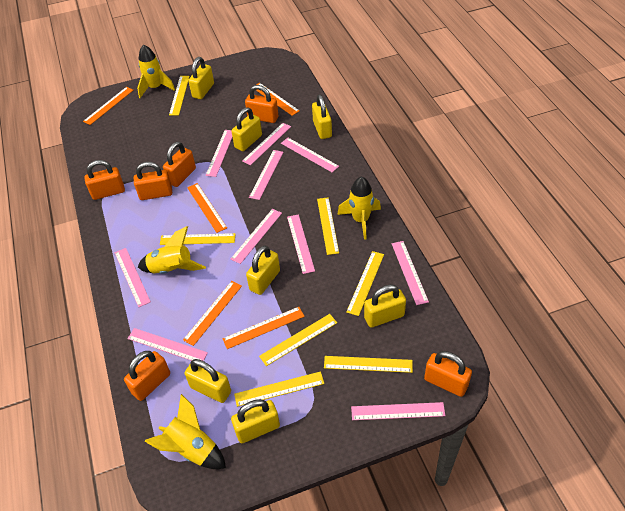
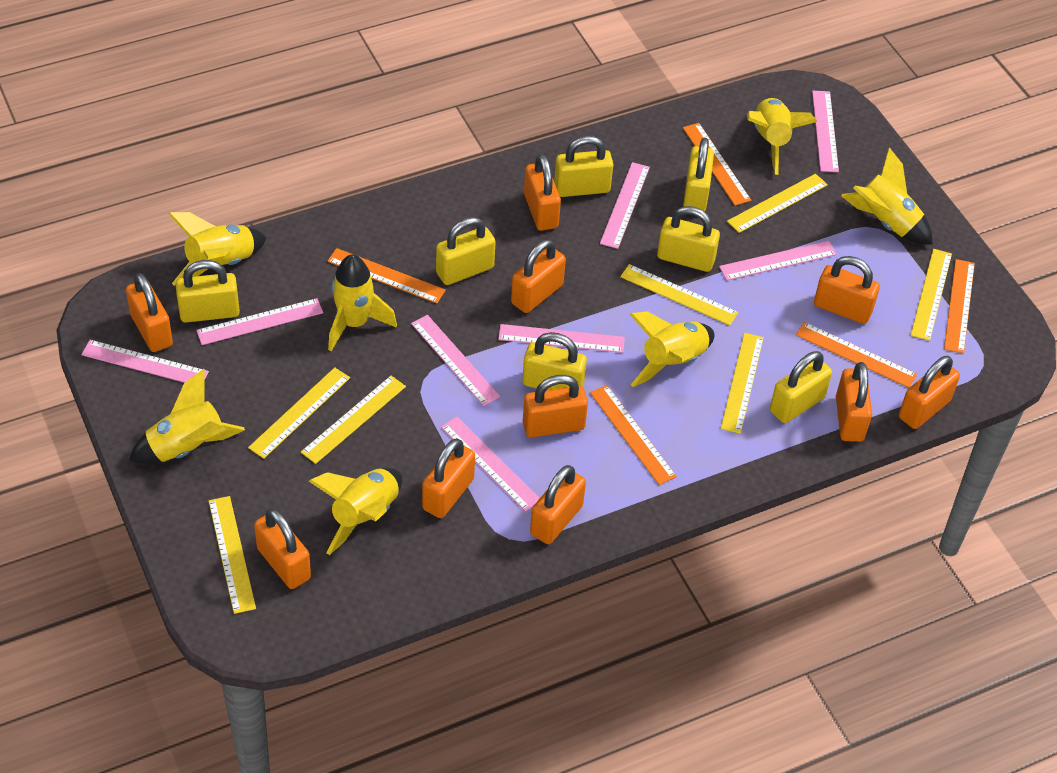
orange padlock: 6 -> 10
pink ruler: 10 -> 8
yellow rocket: 4 -> 7

